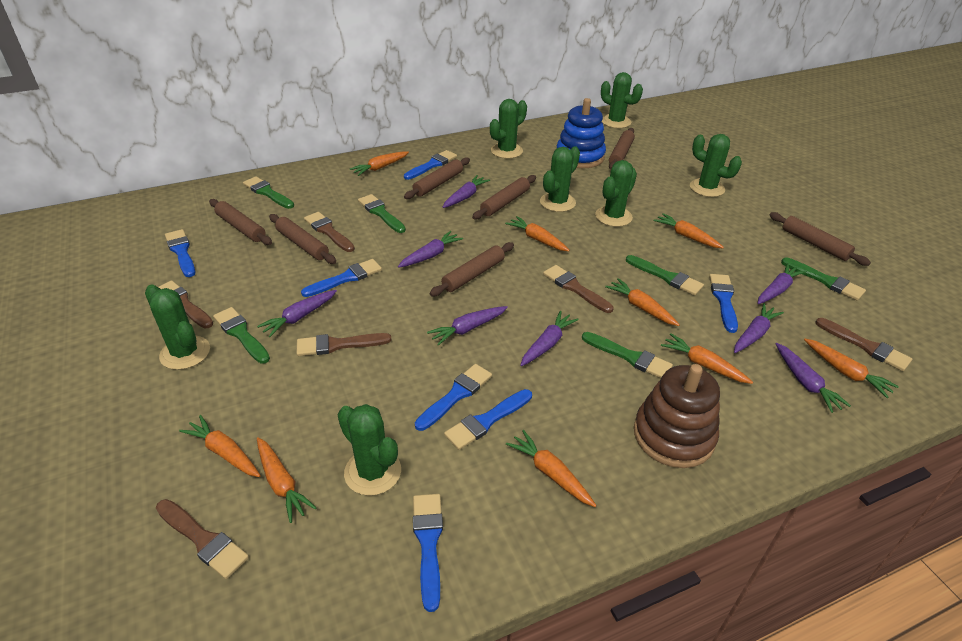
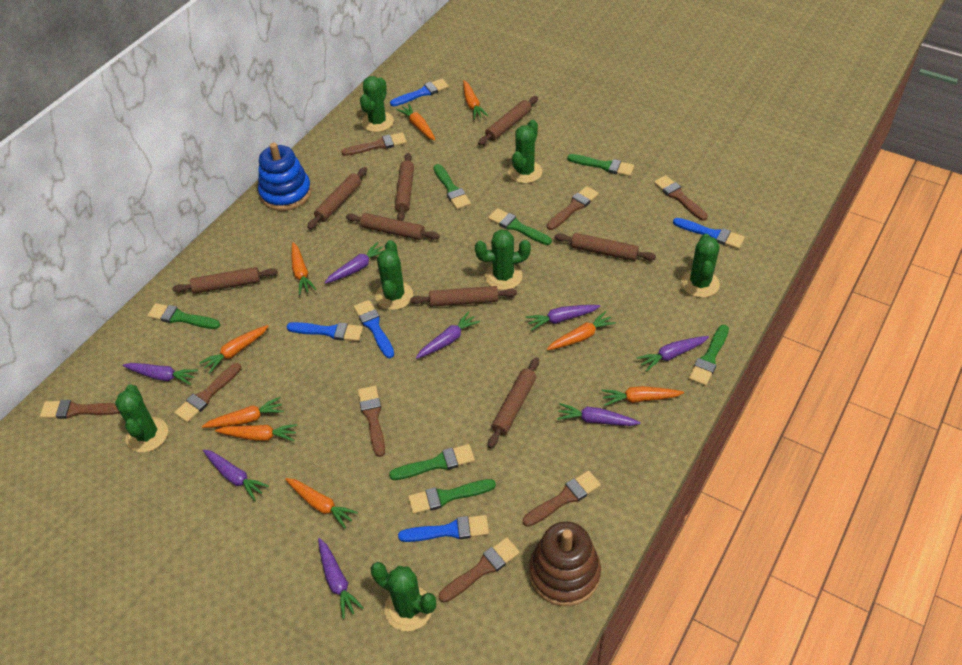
blue brush: 7 -> 5
brown brush: 6 -> 8
brown rolling pin: 7 -> 8
green brush: 6 -> 7

